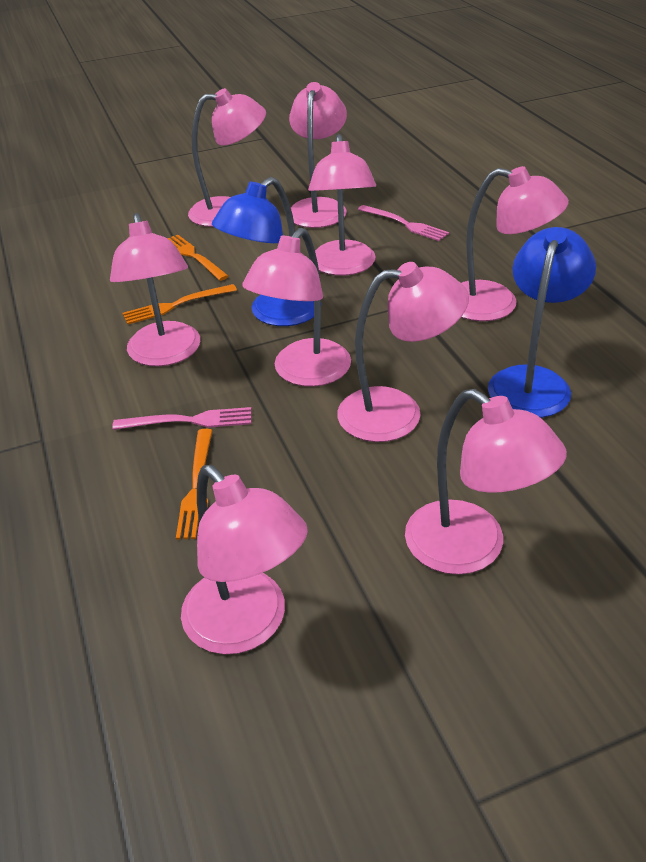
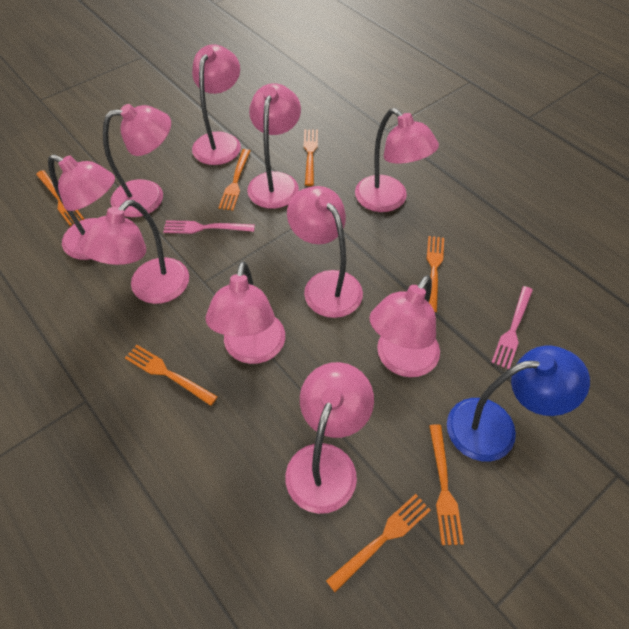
blue lamp: 2 -> 1
orange fork: 3 -> 7
pink lamp: 9 -> 10

